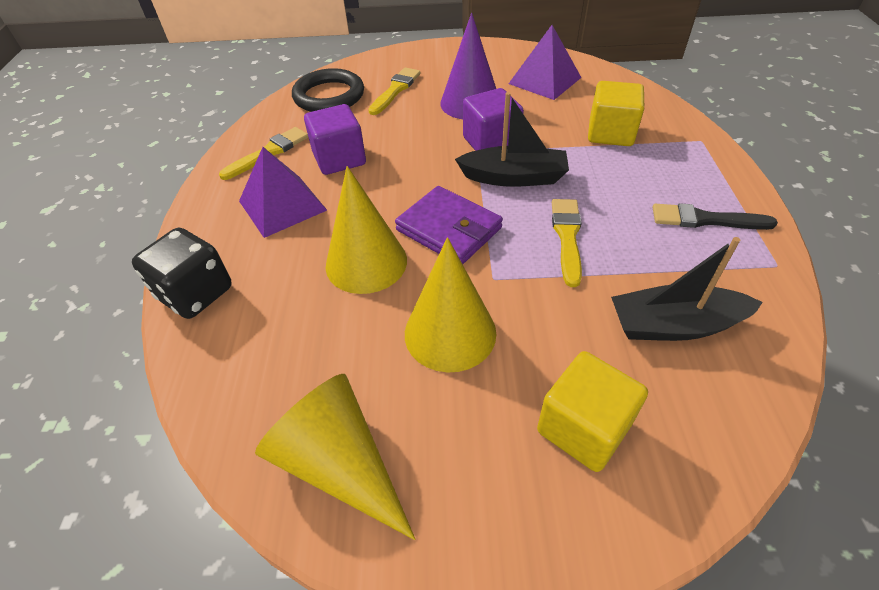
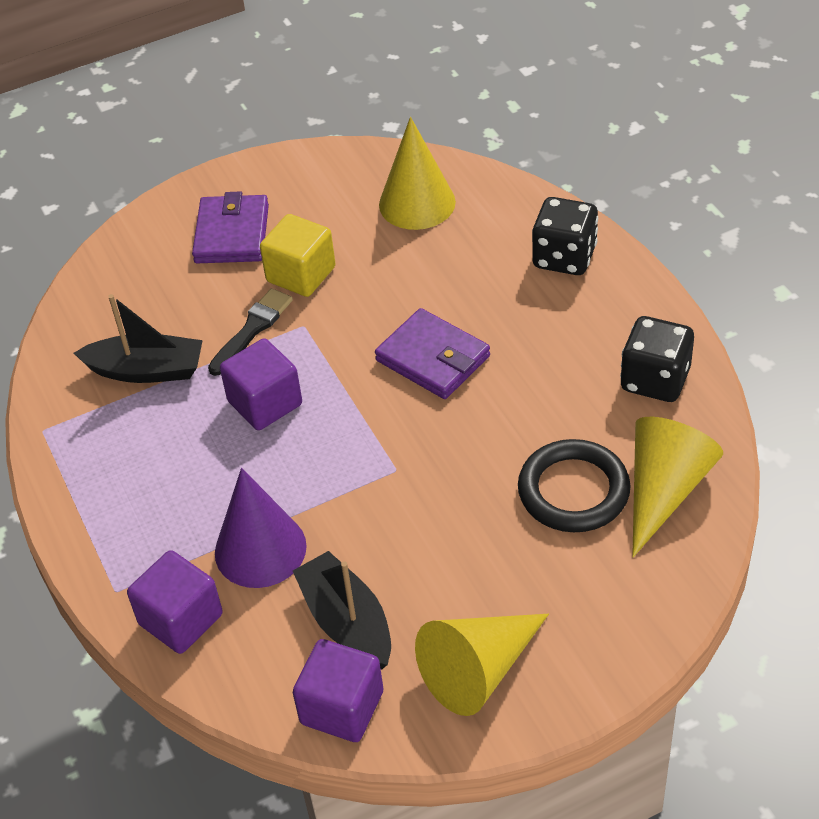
black dice: 1 -> 2
purple cube: 2 -> 3
purple pyramid: 2 -> 0
purple wallet: 1 -> 2
yellow brush: 3 -> 0
yellow cube: 2 -> 1

